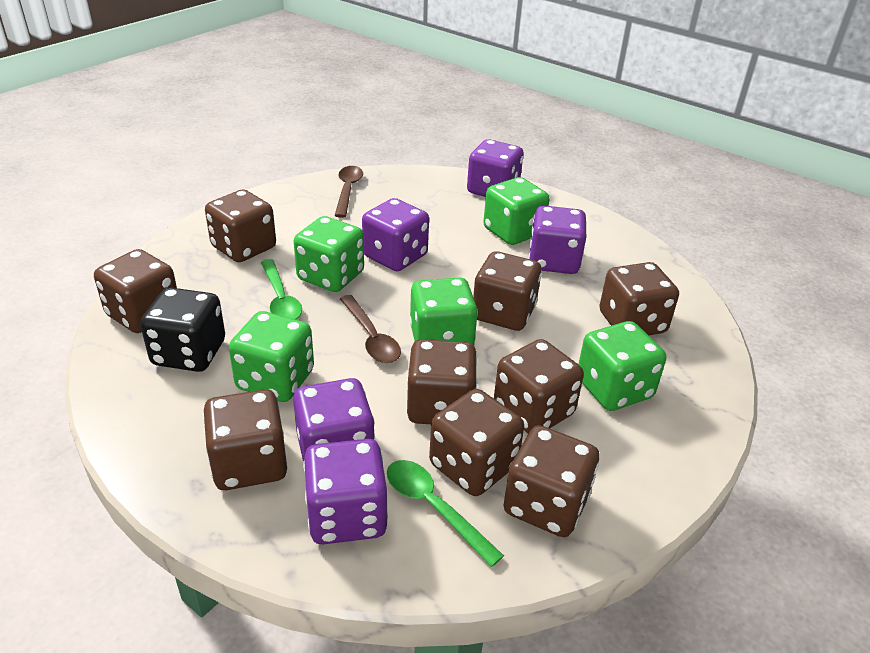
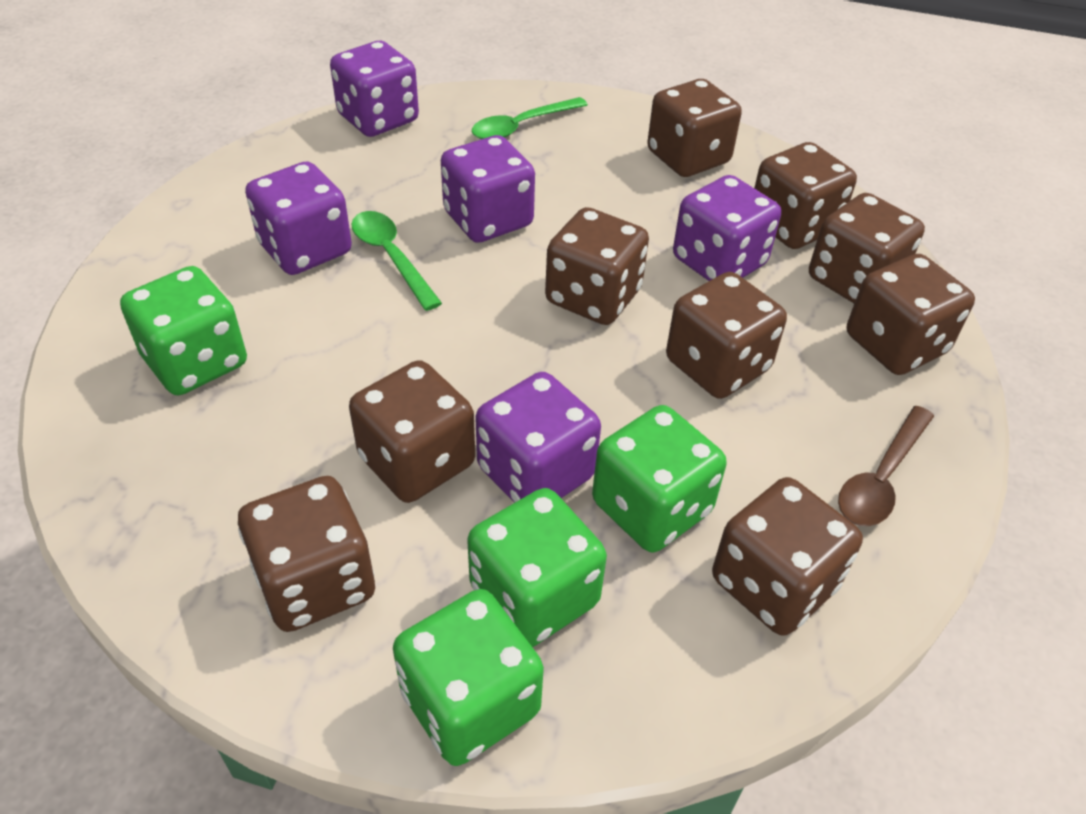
black dice: 1 -> 0
brown spoon: 2 -> 1
green dice: 5 -> 4

